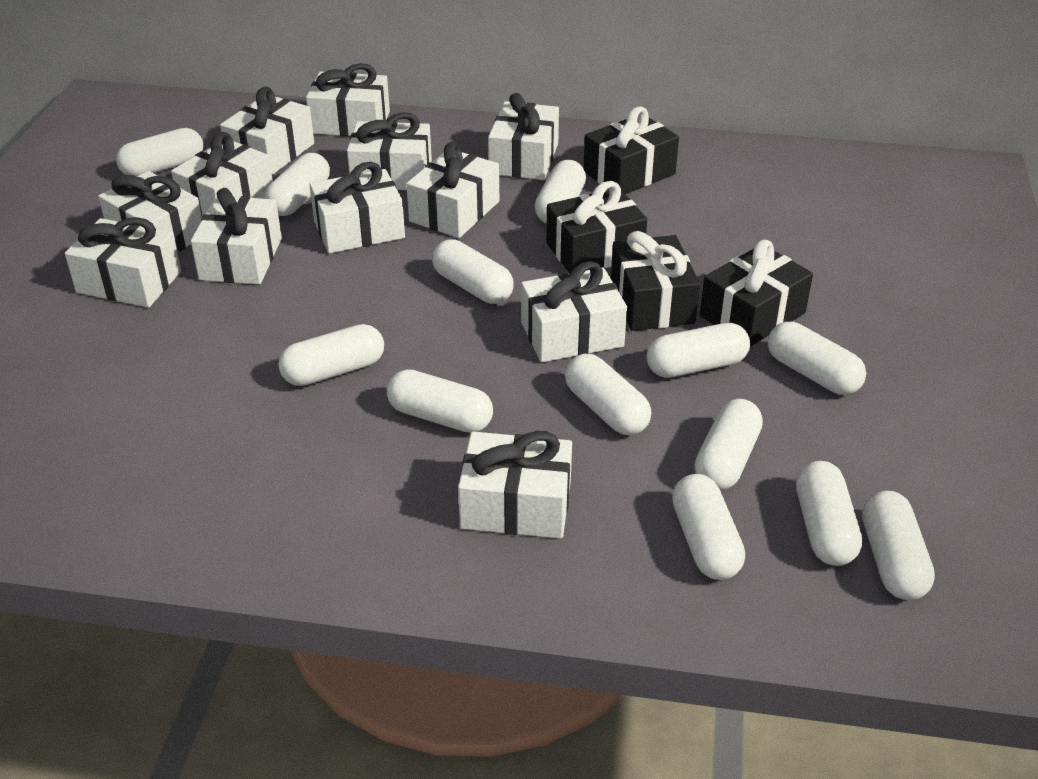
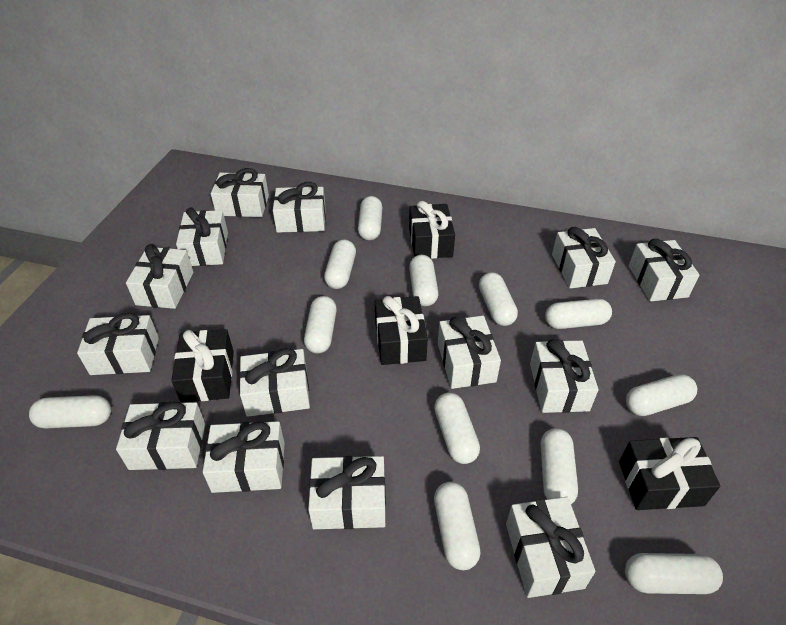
white capsule: 13 -> 12
white gift: 12 -> 14

